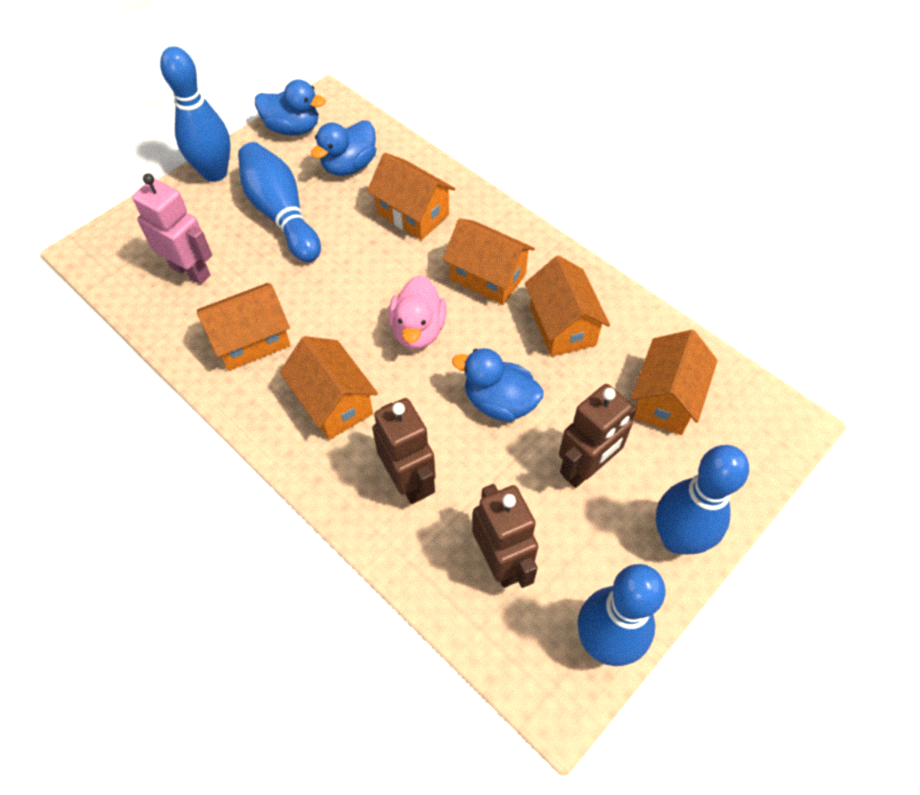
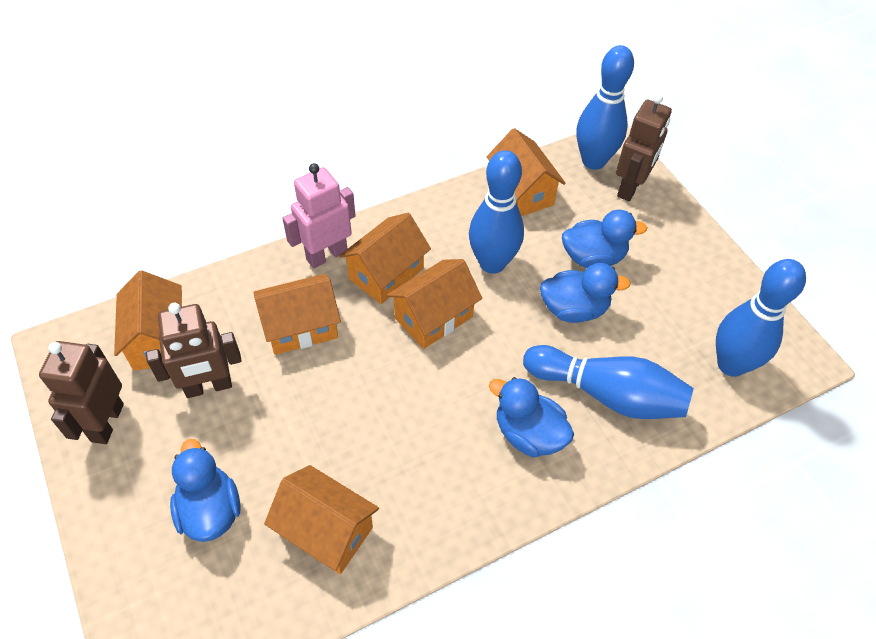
blue duck: 3 -> 4
pink duck: 1 -> 0

